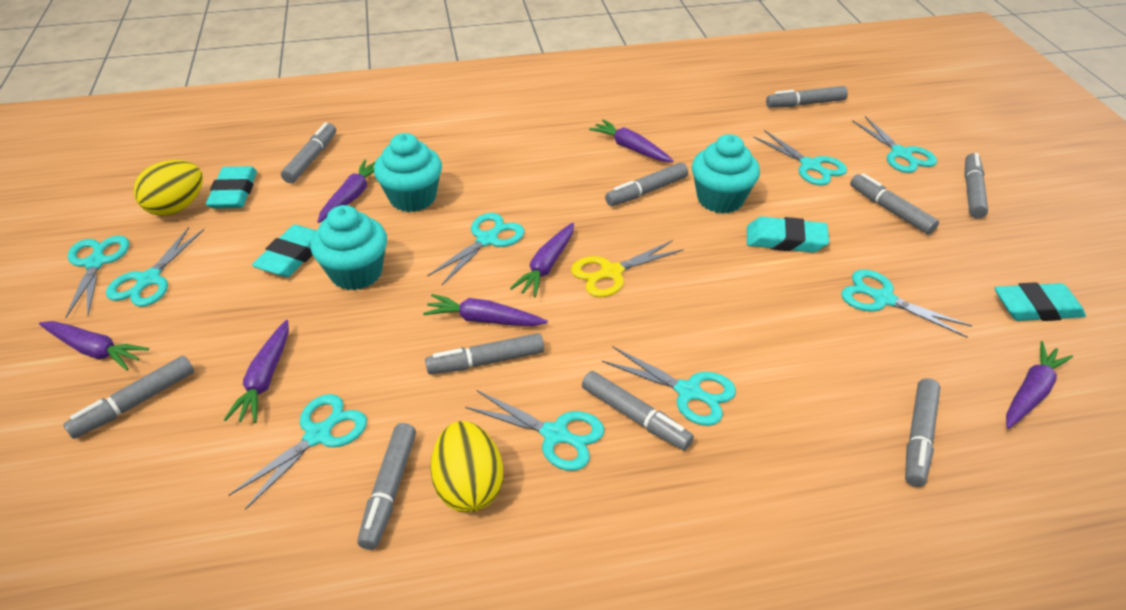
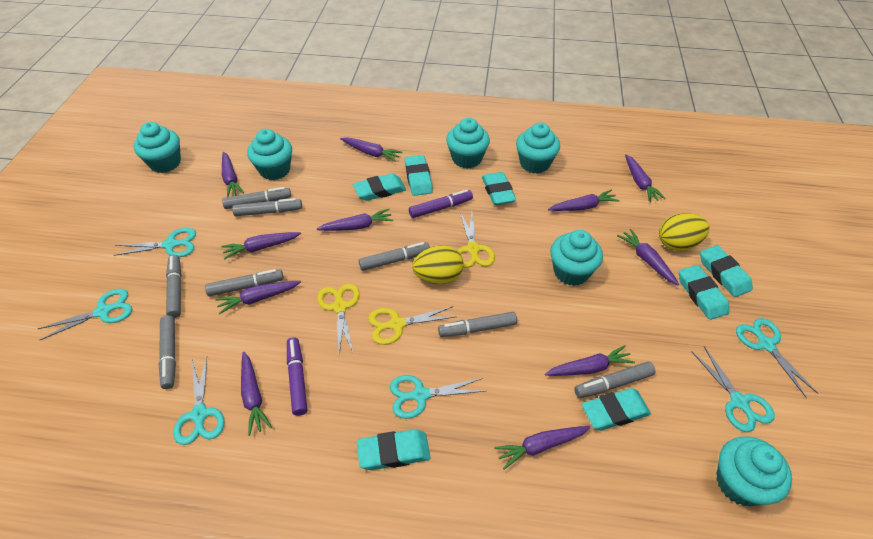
grey marker: 10 -> 8
purple carrot: 7 -> 11
purple marker: 0 -> 2
turquoise cupcake: 3 -> 6
turquoise eraser: 4 -> 7
turquoise scissors: 9 -> 6
yellow scissors: 1 -> 3

